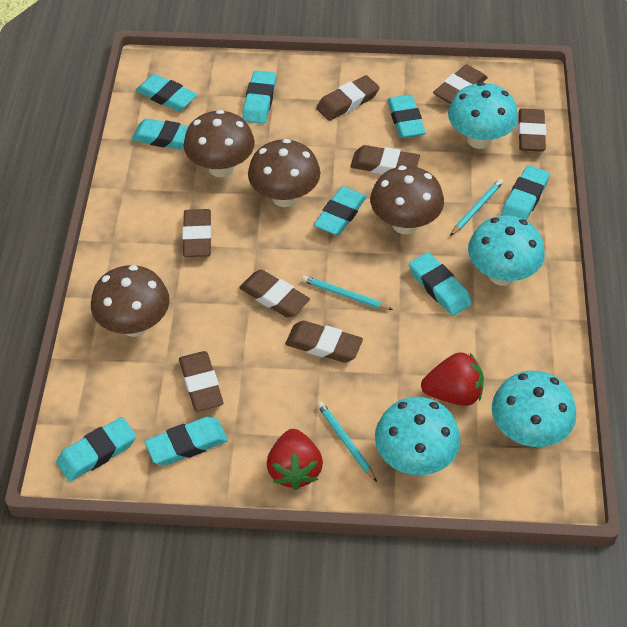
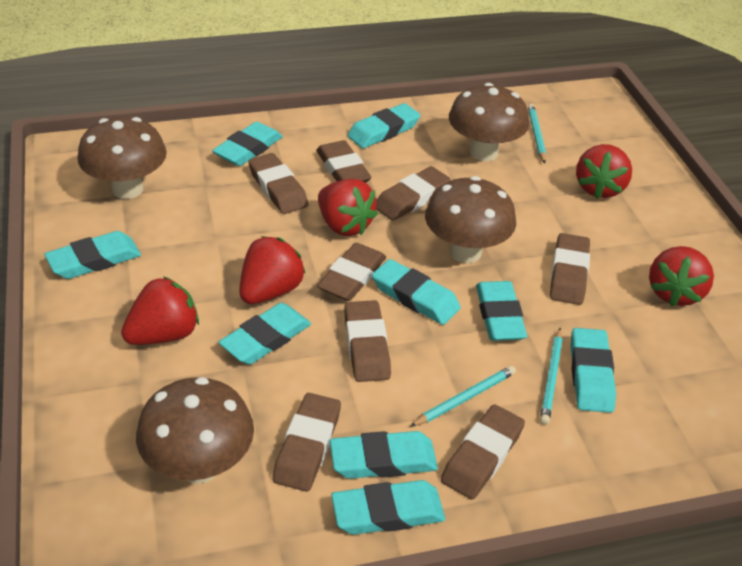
red strawberry: 2 -> 5
turquoise mushroom: 4 -> 0

